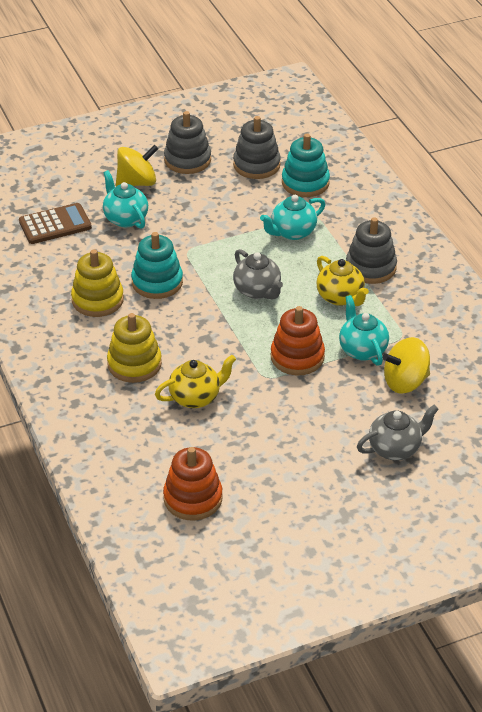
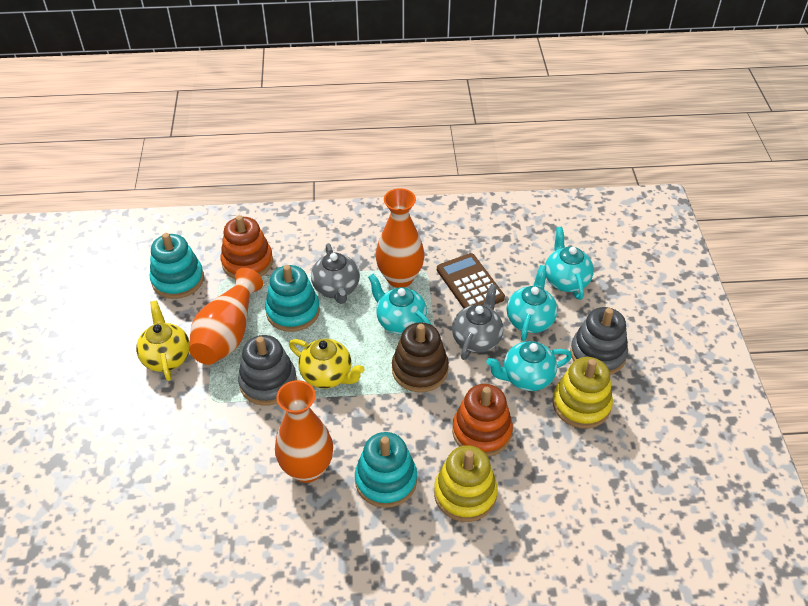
brown stacking toy: 0 -> 1
grey stacking toy: 3 -> 2
orange vase: 0 -> 3
turquoise stacking toy: 2 -> 3
turquoise teapot: 3 -> 4
yellow spinning top: 2 -> 0

